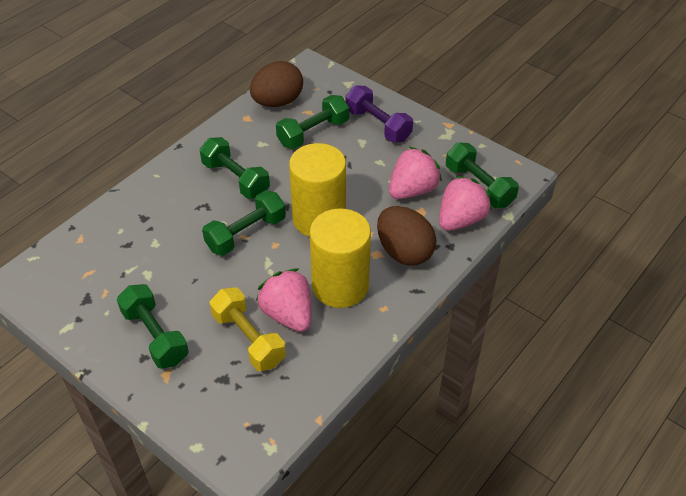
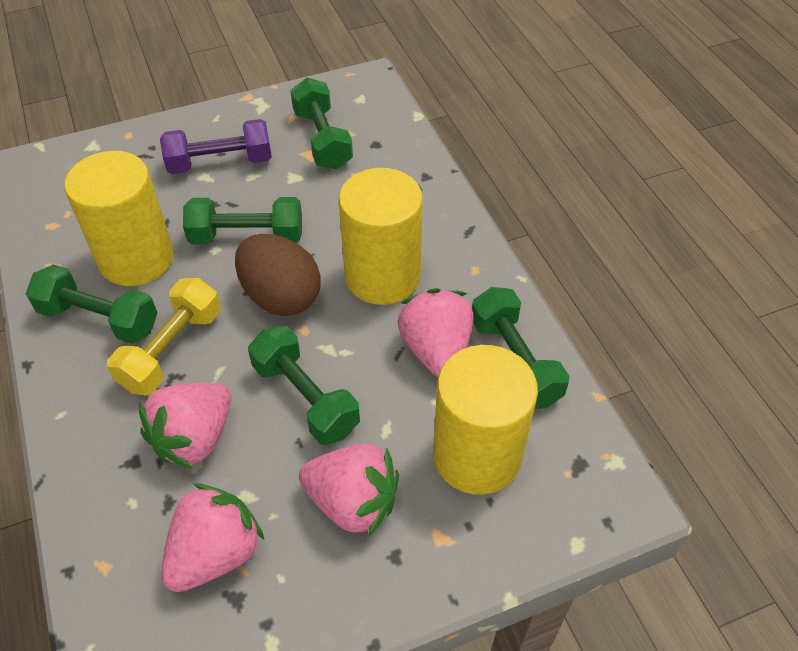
brown egg: 2 -> 1
pink strawberry: 3 -> 4
yellow cylinder: 2 -> 3

